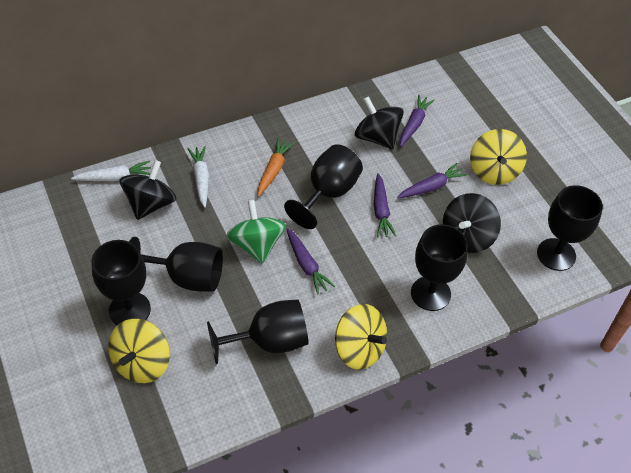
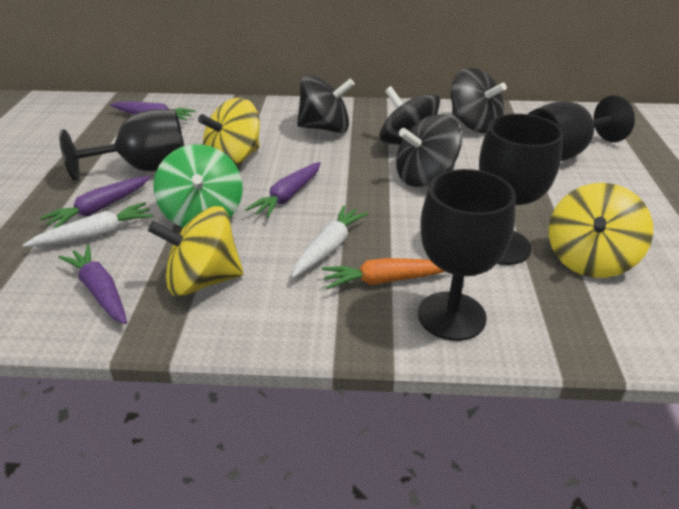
black goblet: 6 -> 4
black spinning top: 3 -> 4

